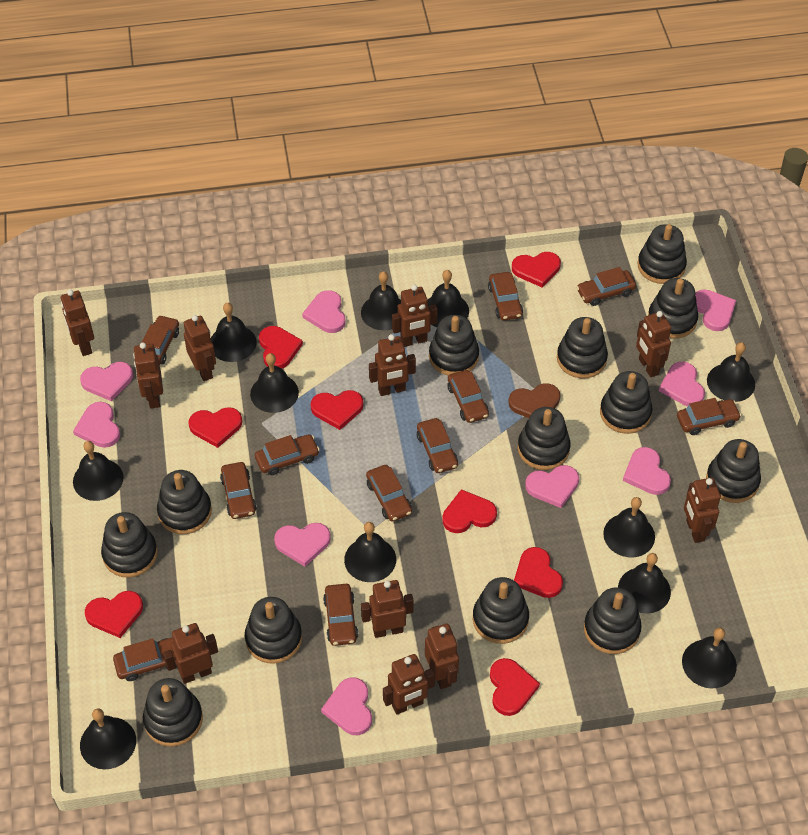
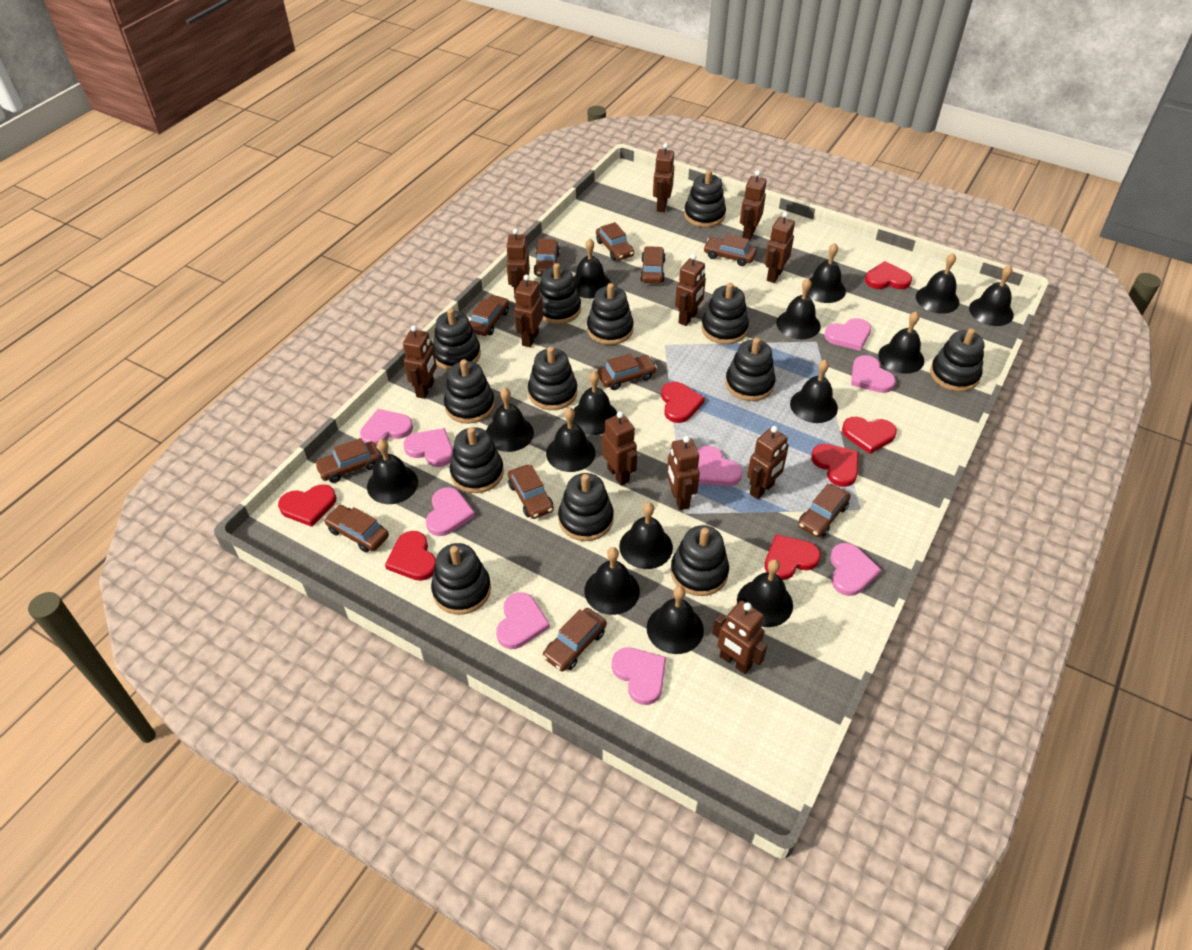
black bell: 11 -> 15
brown heart: 1 -> 0
red heart: 8 -> 7

